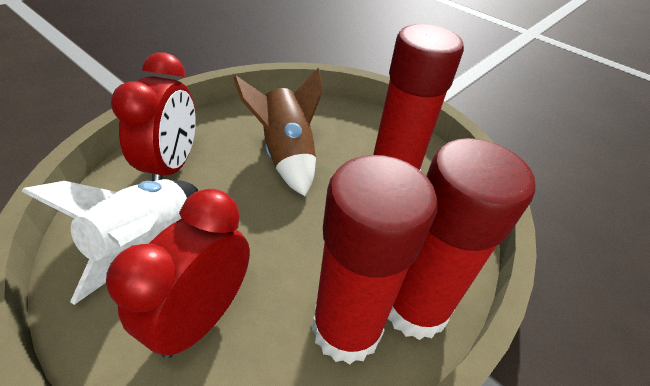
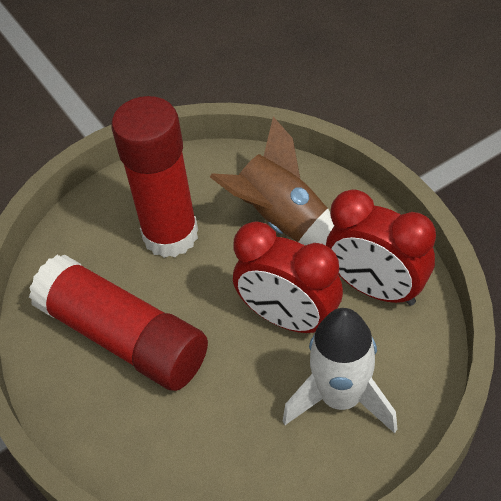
red glue stick: 3 -> 2

